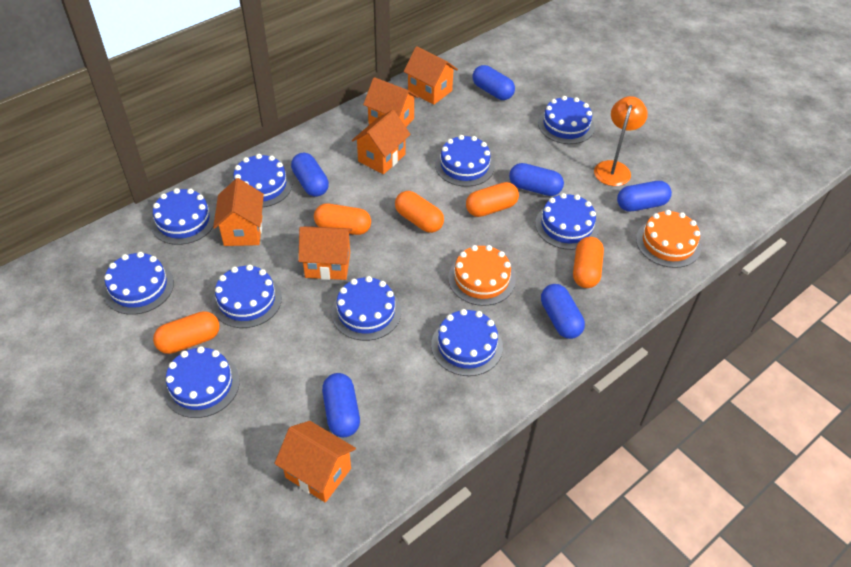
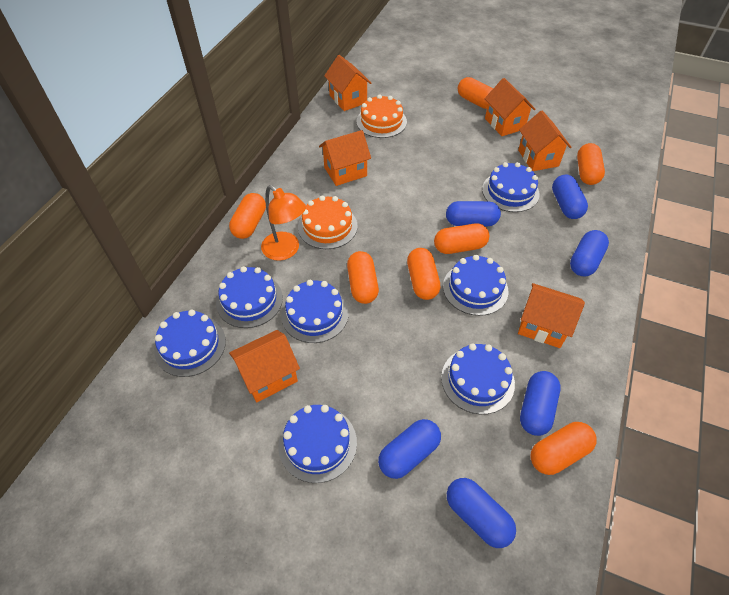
blue cake: 10 -> 7
orange capsule: 5 -> 7

